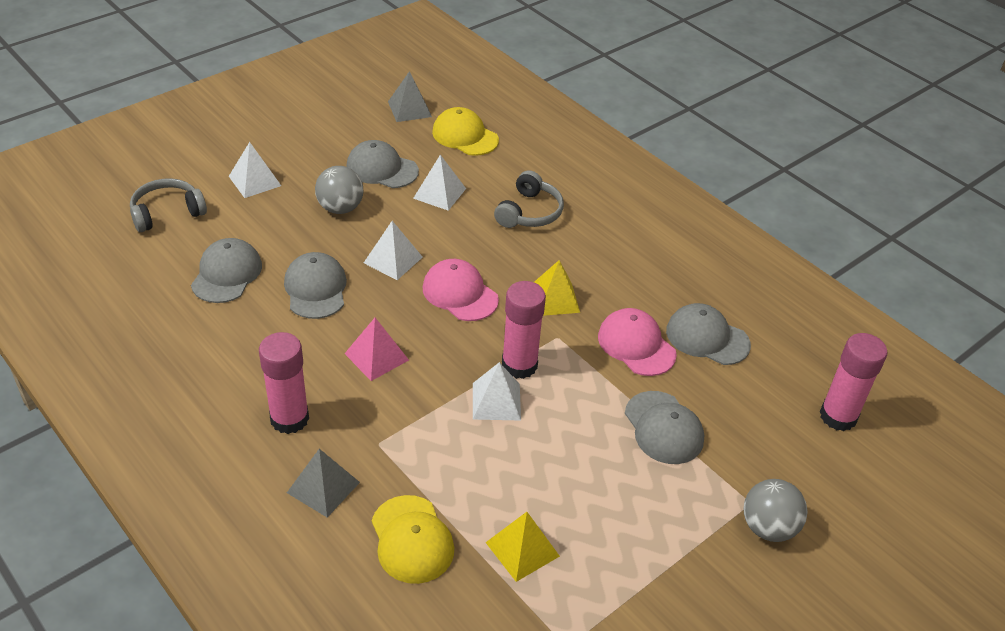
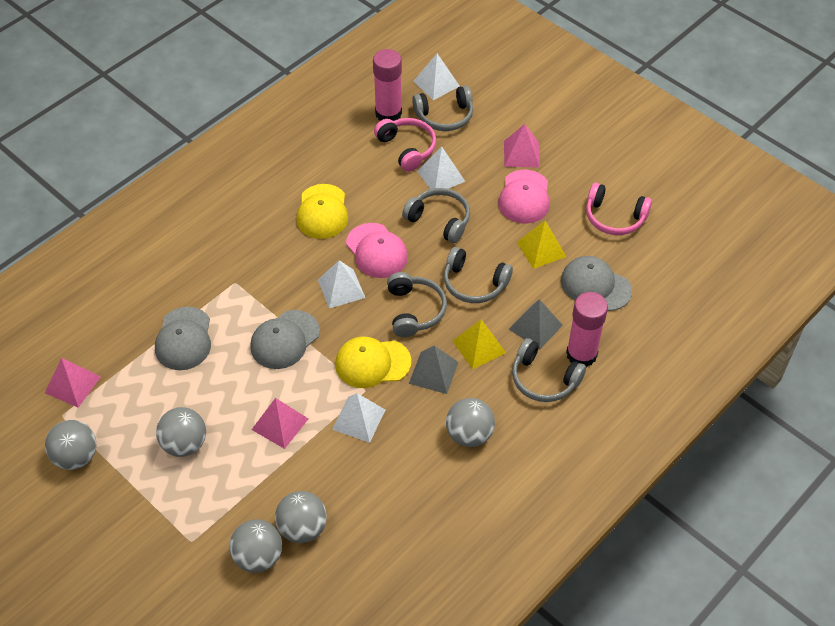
grey ball: 2 -> 5
grey cap: 5 -> 3
grey headphones: 2 -> 5
pink glue stick: 3 -> 2
pink headphones: 0 -> 2
pink pyramid: 1 -> 3

